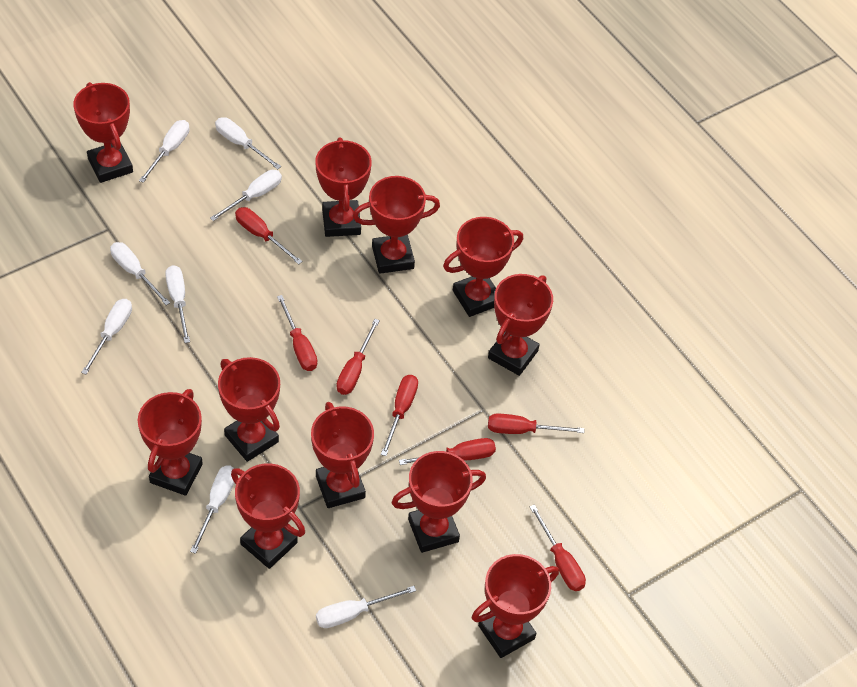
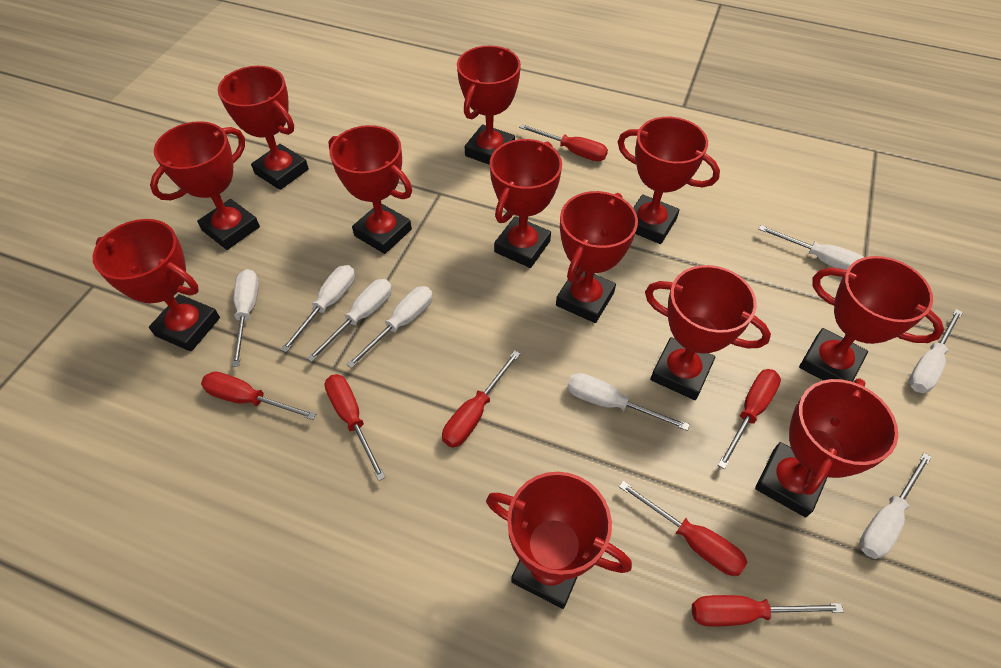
red trophy: 11 -> 12

